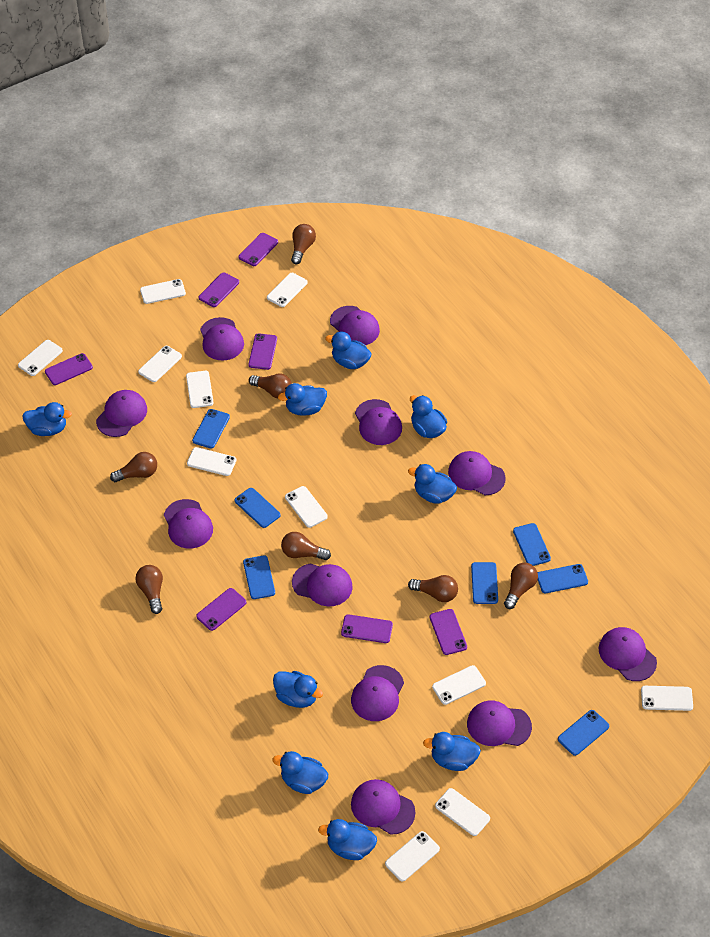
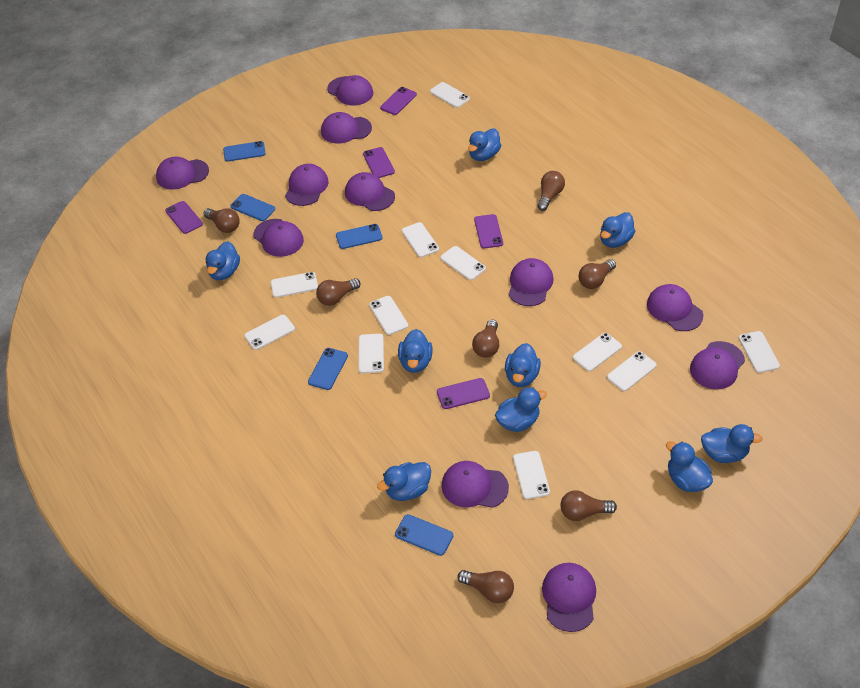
blue phone: 7 -> 5
purple phone: 7 -> 5

